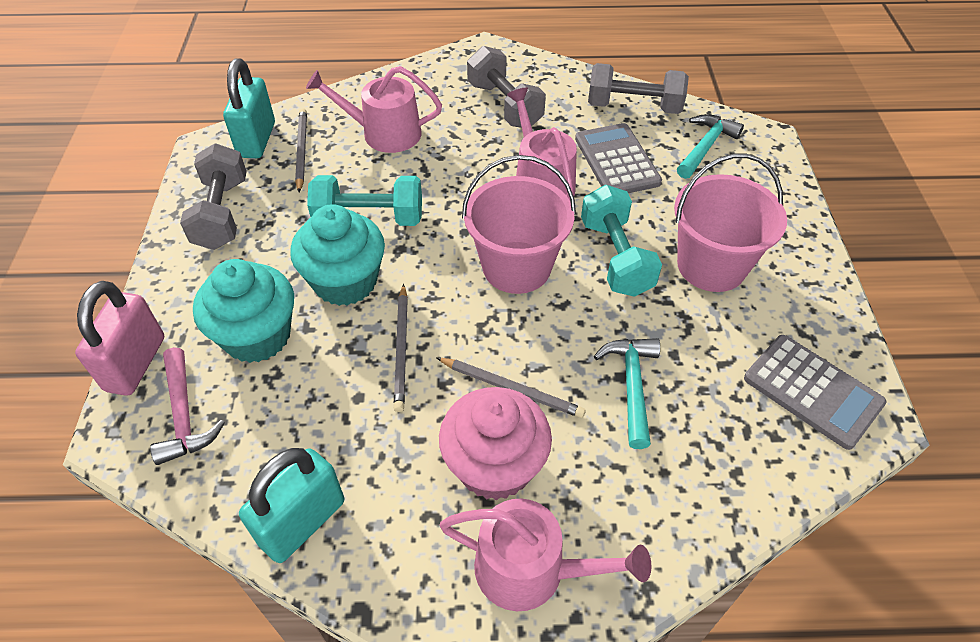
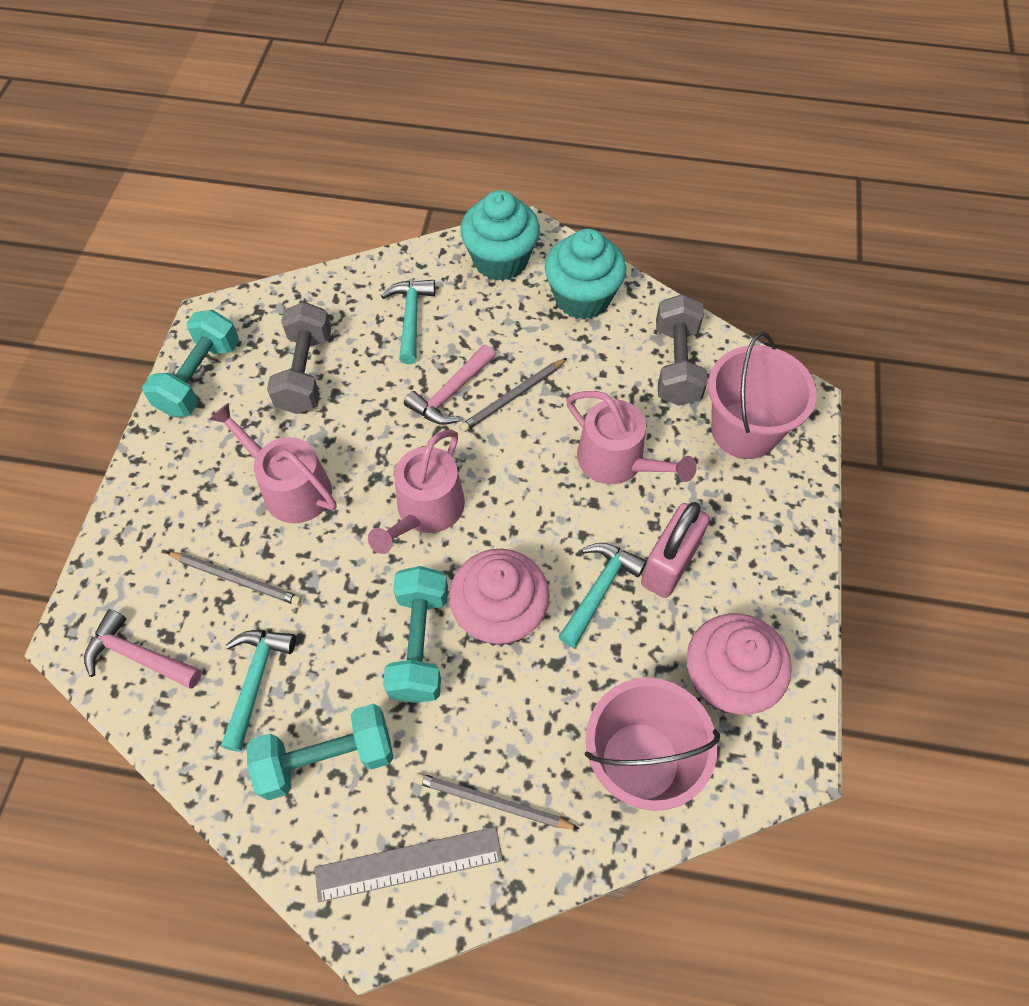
grey calculator: 2 -> 0
grey dumbbell: 3 -> 2
grey ruler: 0 -> 1
pink cupcake: 1 -> 2
pink hammer: 1 -> 2
turquoise dumbbell: 2 -> 3
turquoise hammer: 2 -> 3
turquoise padlock: 2 -> 0

